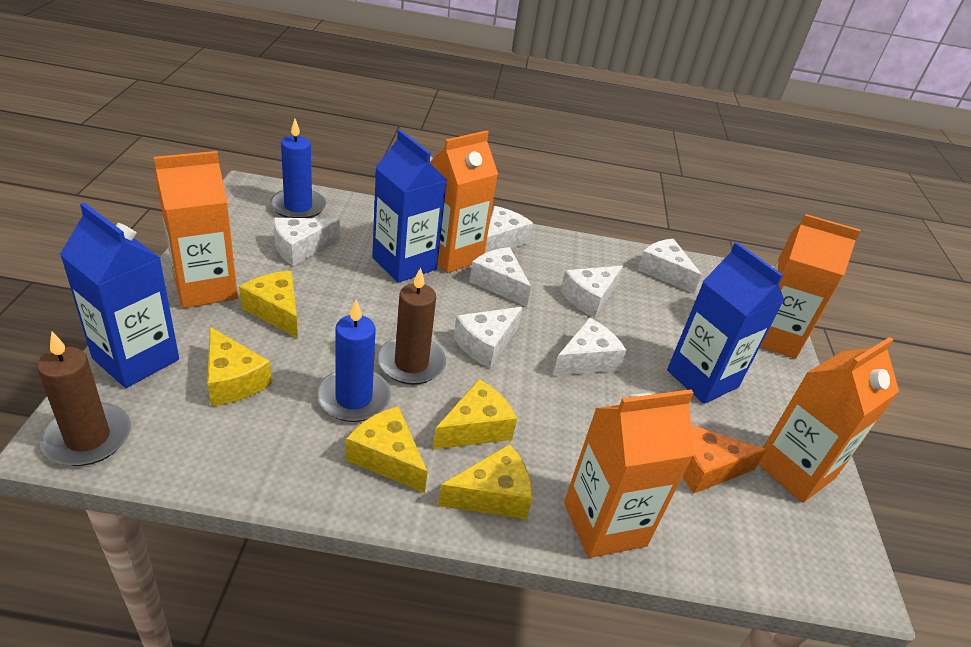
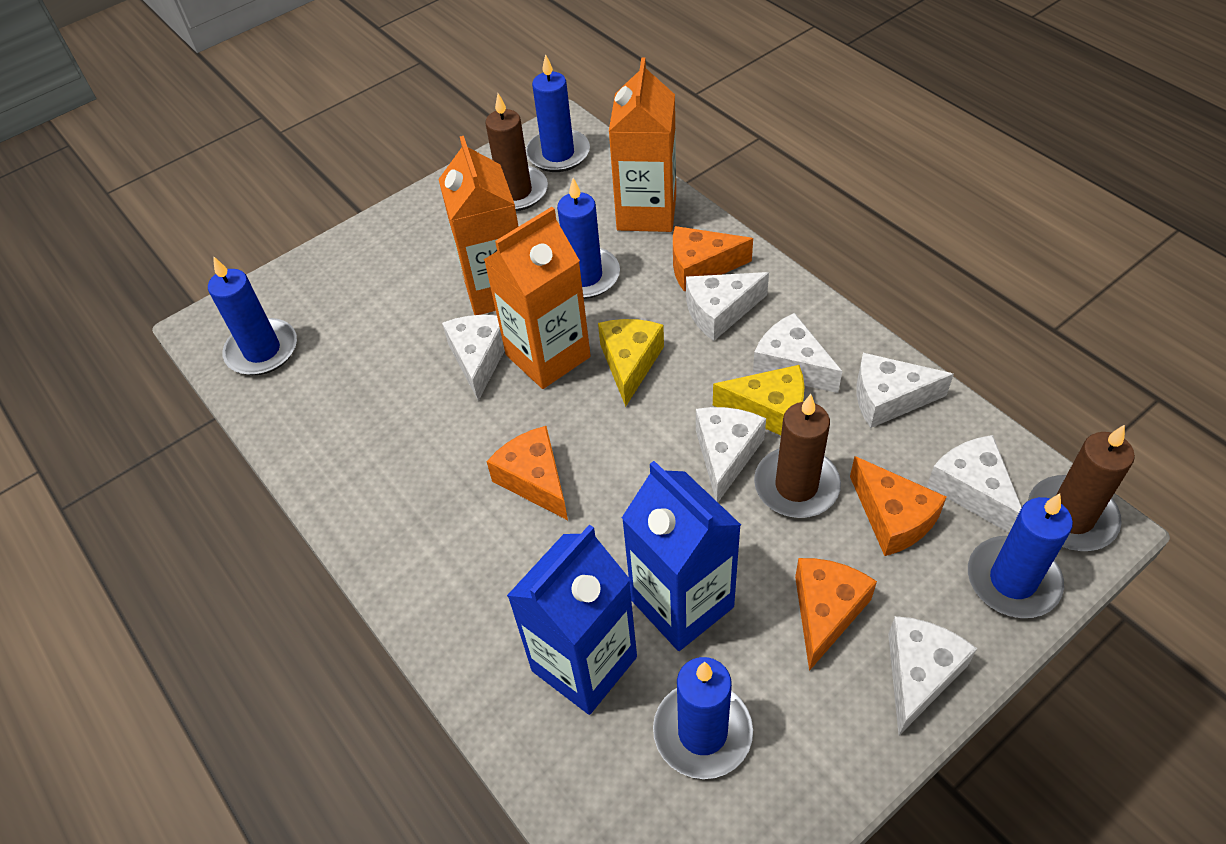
blue candle: 2 -> 5
blue carton: 3 -> 2
brown candle: 2 -> 3
orange carton: 5 -> 3
orange cheese: 1 -> 4
yellow cheese: 5 -> 2

